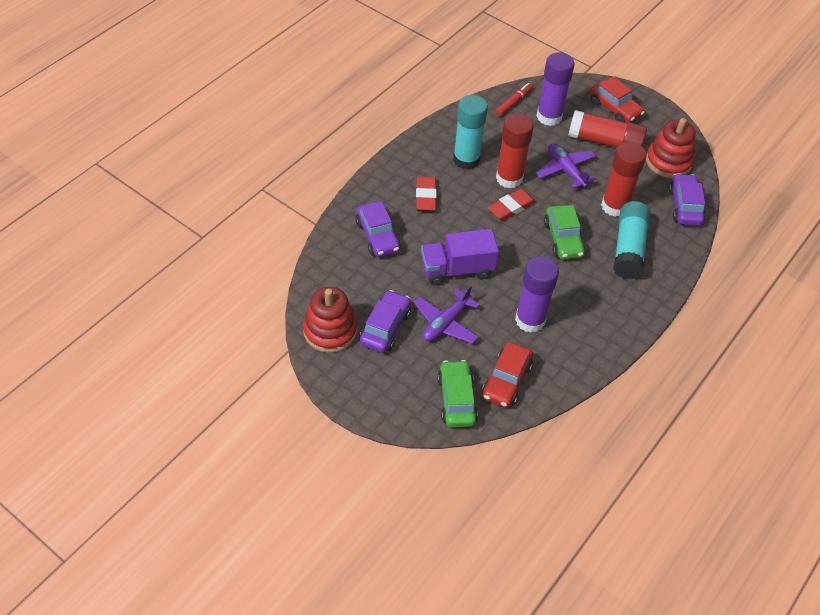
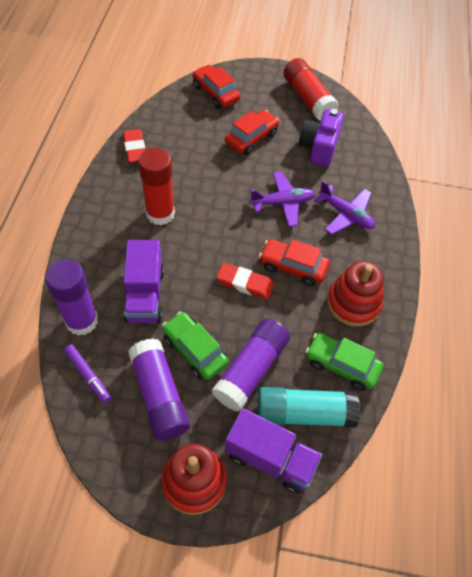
purple camera: 0 -> 1
purple car: 3 -> 0
purple glue stick: 2 -> 3
purple marker: 0 -> 1
purple truck: 1 -> 2
red car: 2 -> 3
red glue stick: 3 -> 2
red marker: 1 -> 0
turquoise glue stick: 2 -> 1

